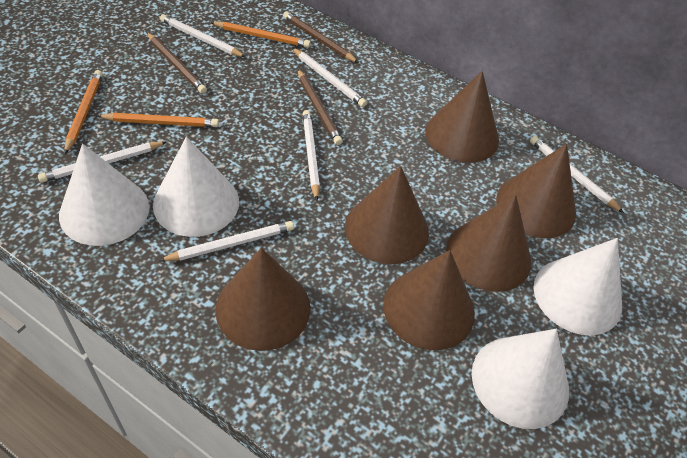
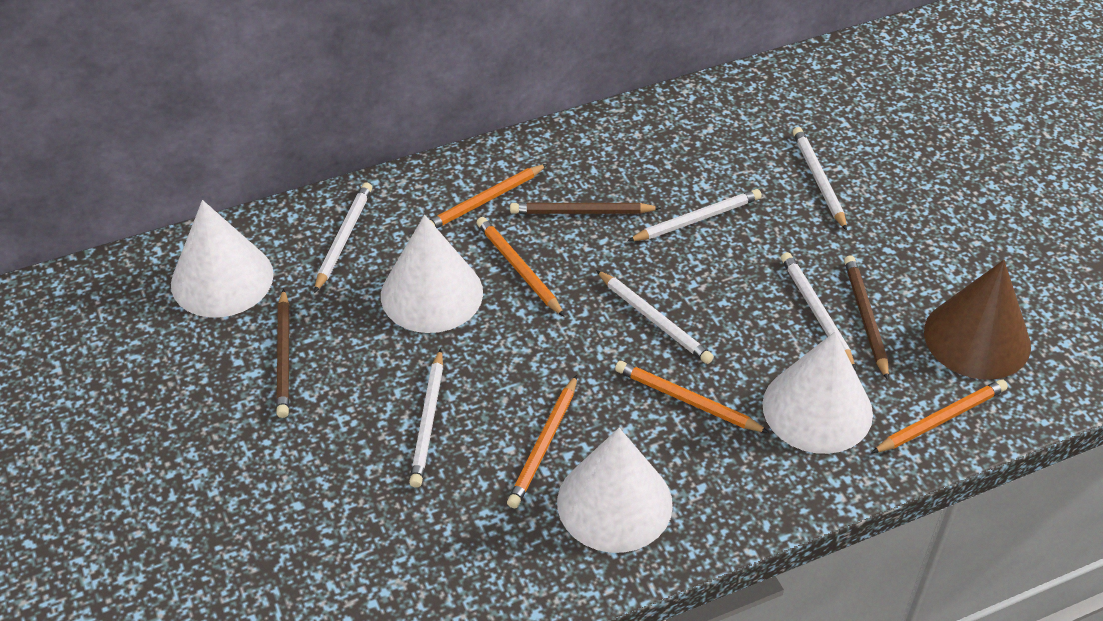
brown cone: 6 -> 1
orange pencil: 3 -> 5

